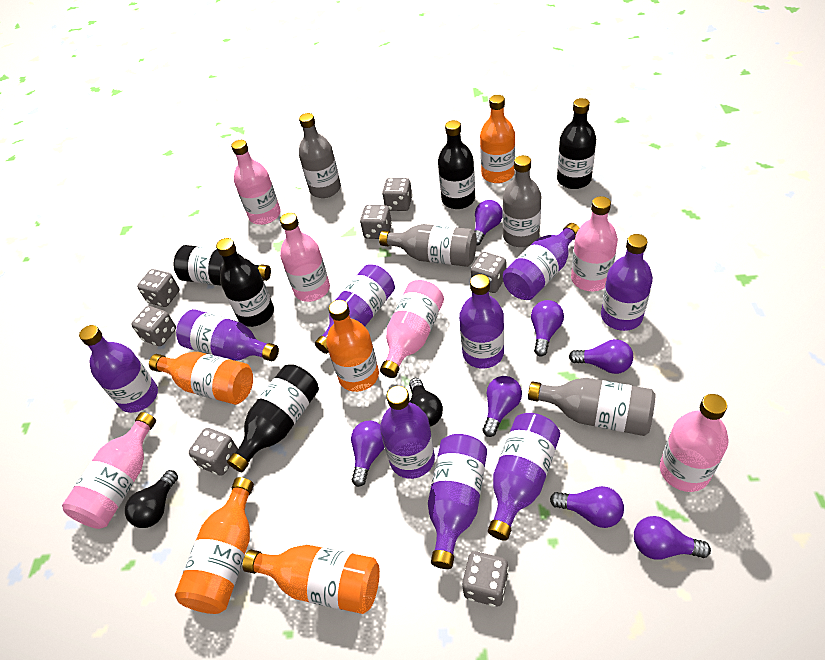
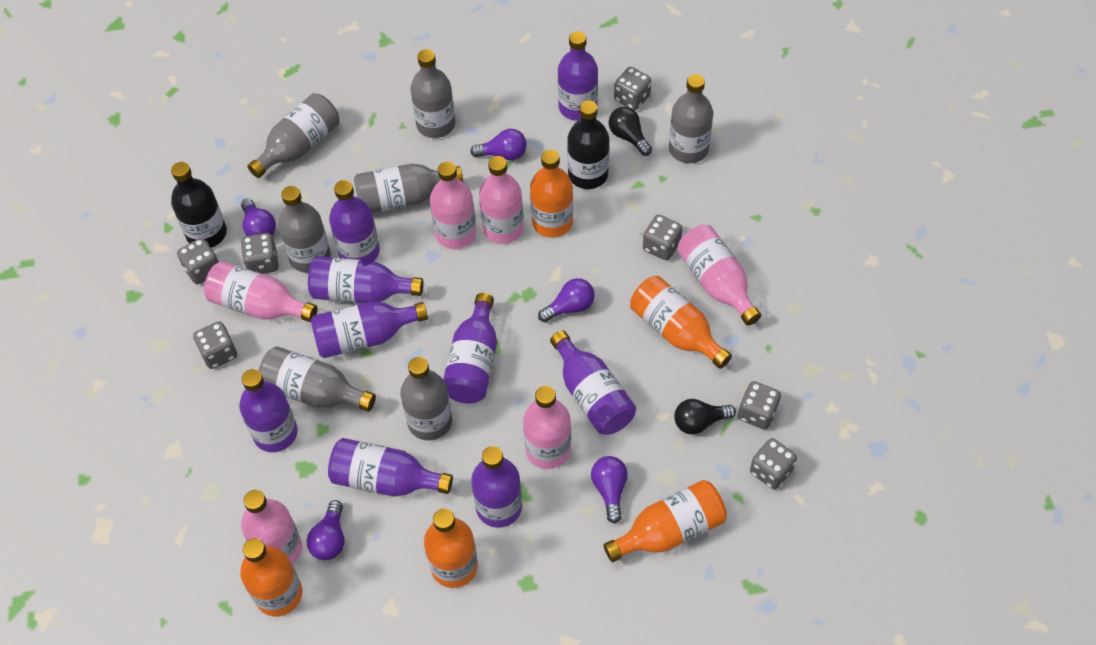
black bottle: 5 -> 2
grey bottle: 4 -> 7
purple light bulb: 7 -> 5

